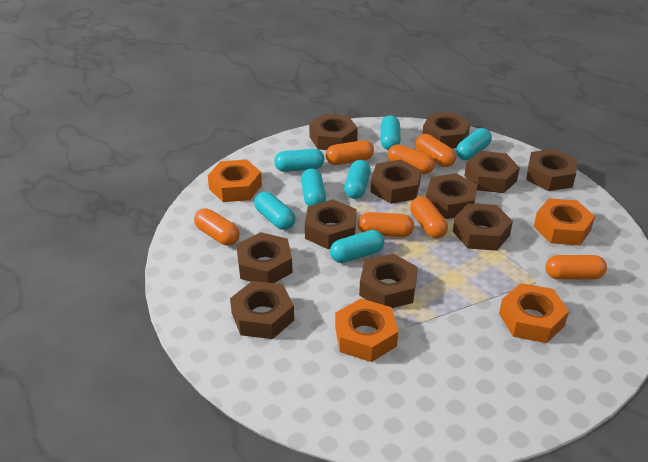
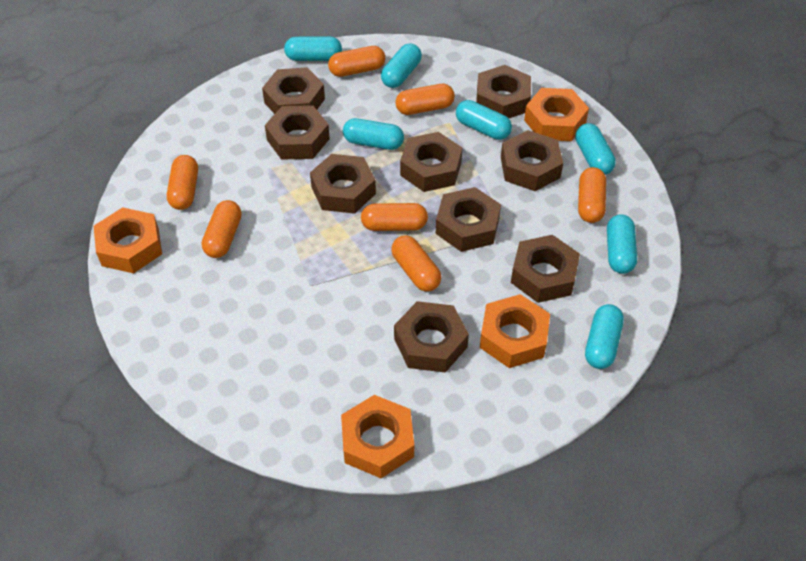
brown nut: 11 -> 9

